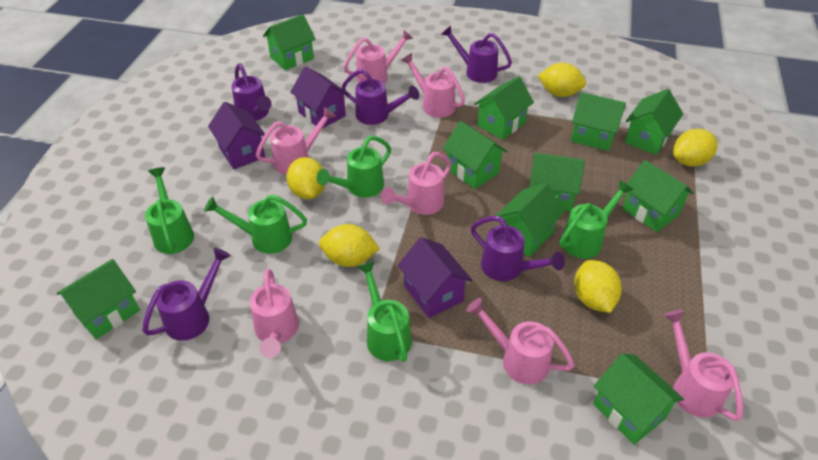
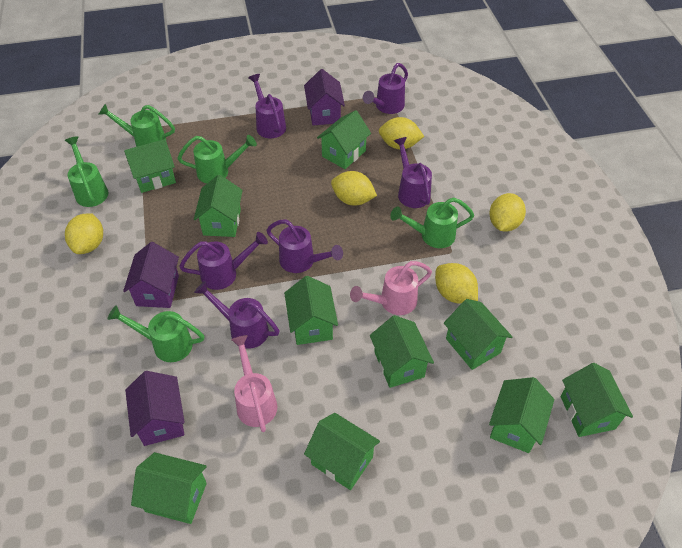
pink watering can: 7 -> 2
purple watering can: 5 -> 6

